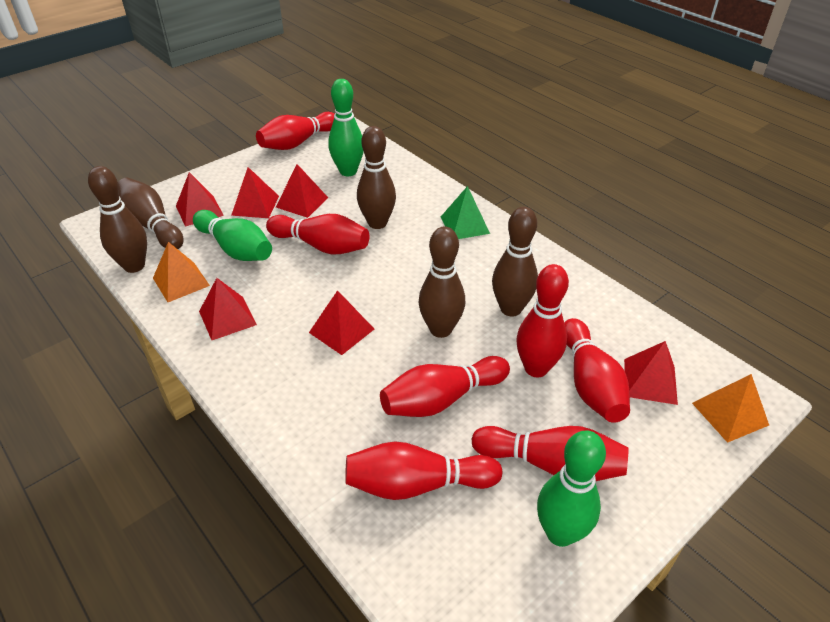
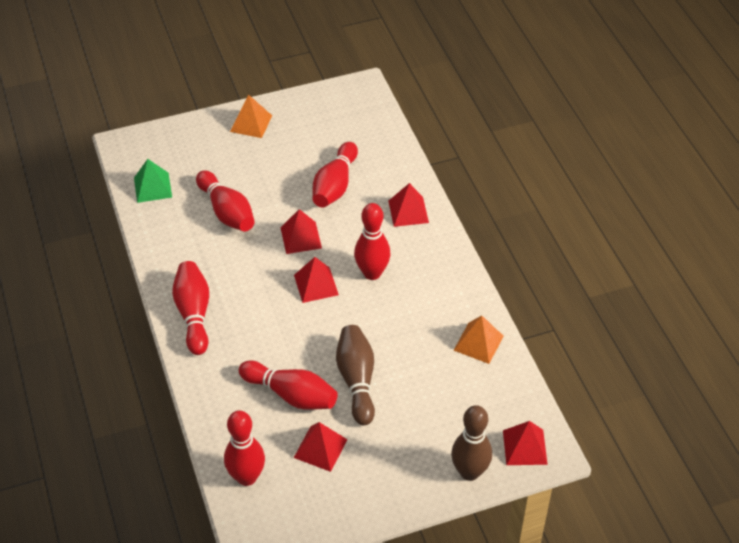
brown bowling pin: 5 -> 2
green bowling pin: 3 -> 0
red bowling pin: 7 -> 6
red pyramid: 6 -> 5

